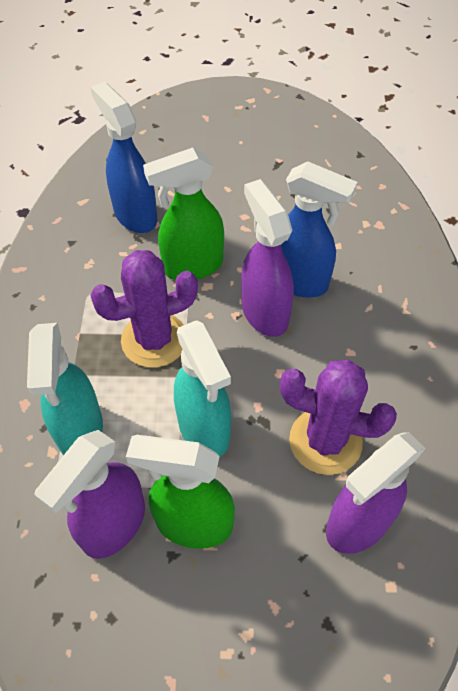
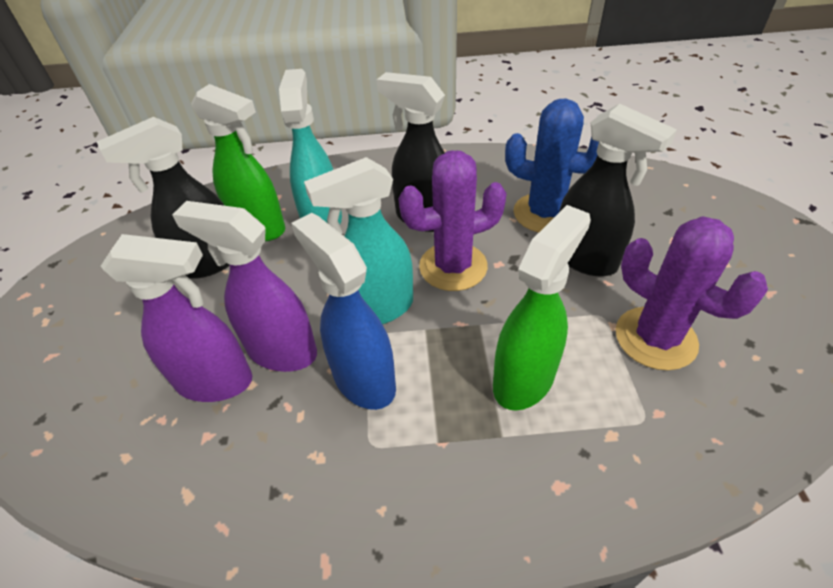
black spray bottle: 0 -> 3
blue cactus: 0 -> 1
blue spray bottle: 2 -> 1
purple spray bottle: 3 -> 2

